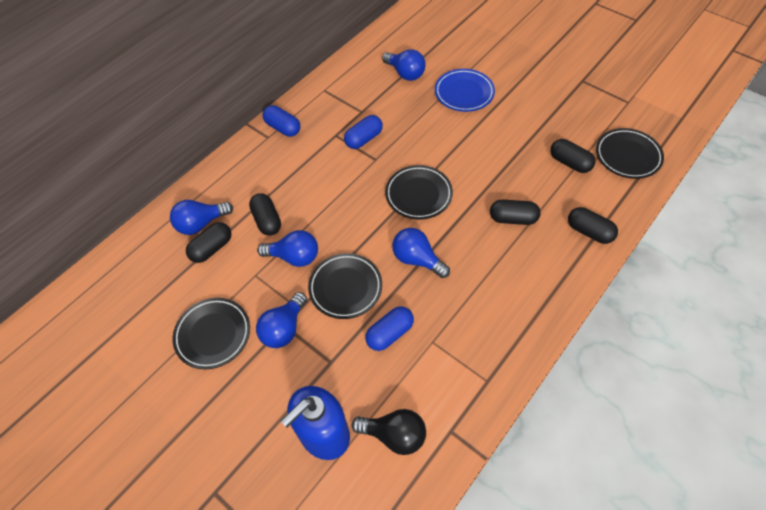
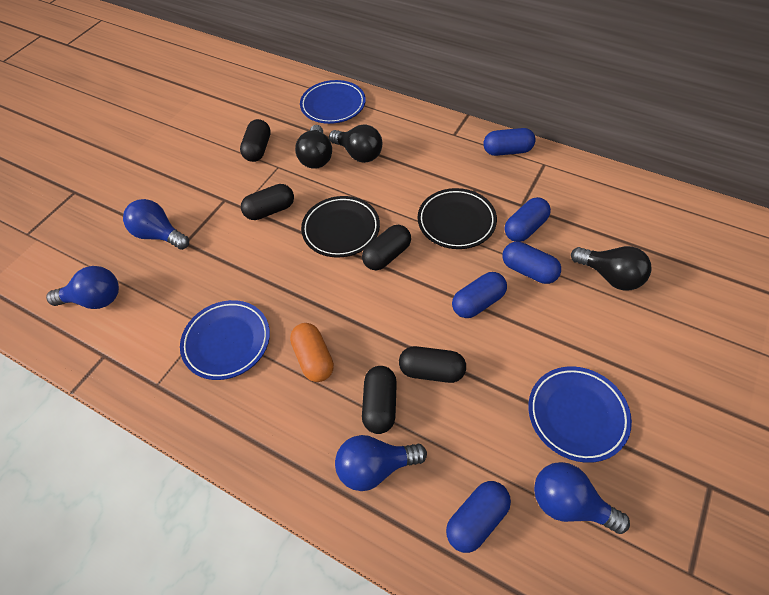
black light bulb: 1 -> 3
black plate: 4 -> 2
blue capsule: 3 -> 5
blue light bulb: 5 -> 4
blue plate: 1 -> 3
blue soap dispenser: 1 -> 0
orange capsule: 0 -> 1

